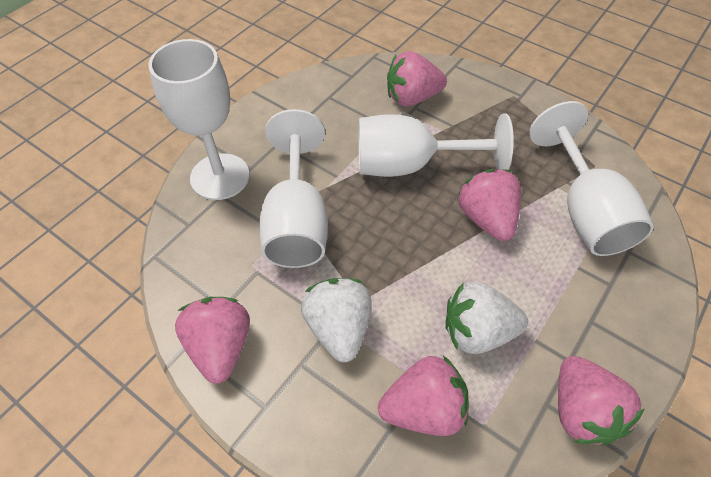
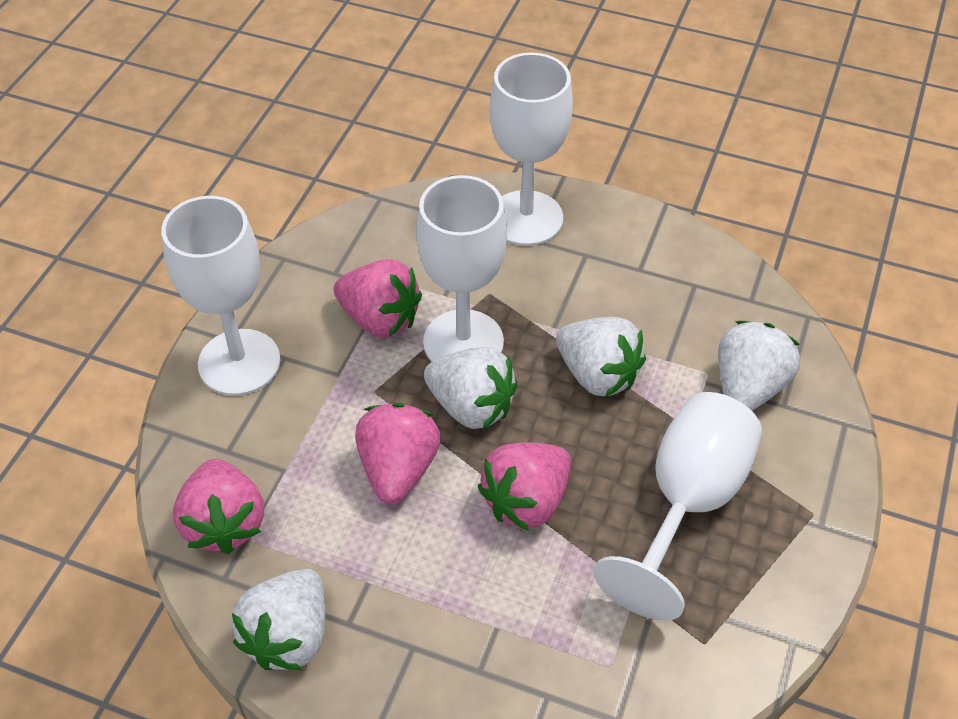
pink strawberry: 5 -> 4
white strawberry: 2 -> 4

